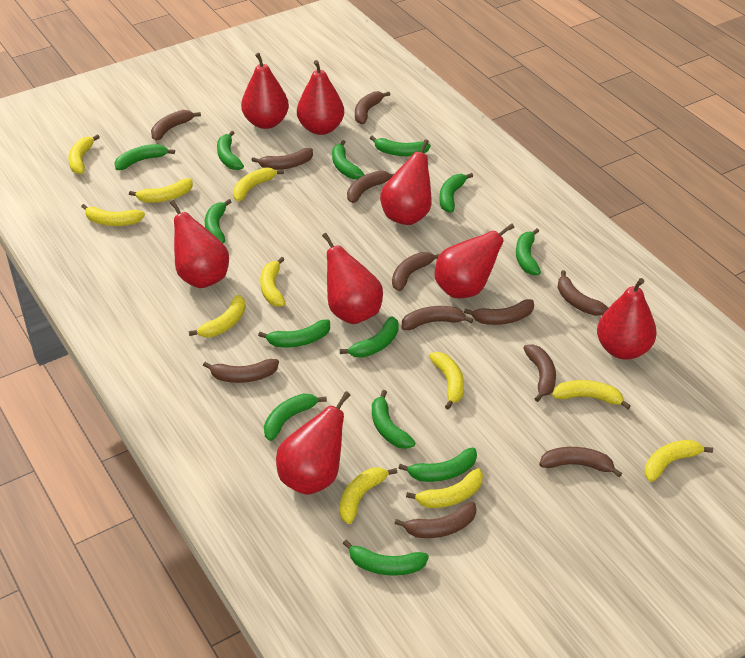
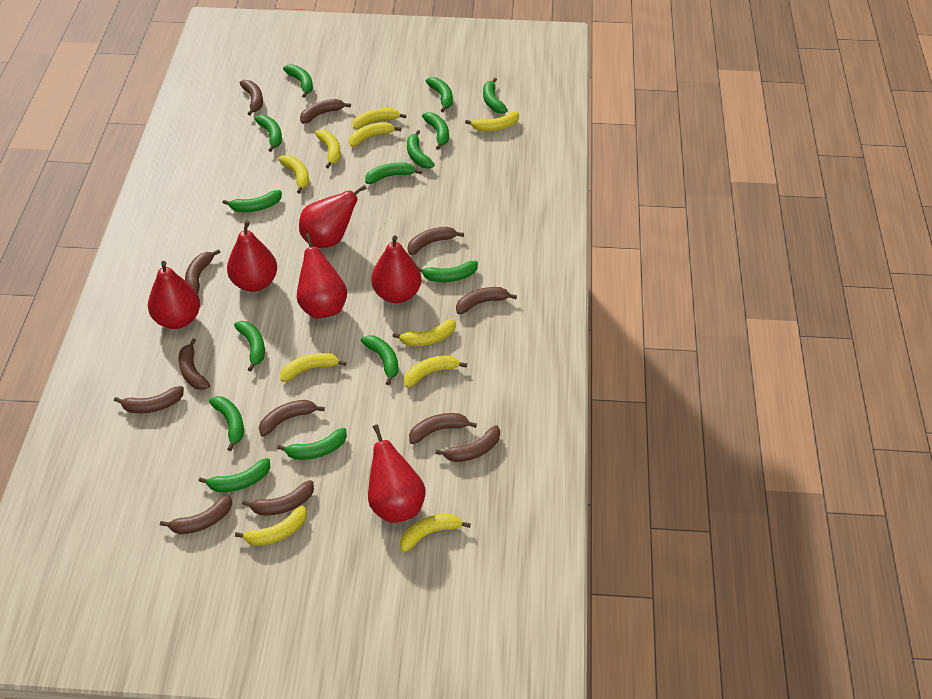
green banana: 13 -> 14
red pear: 8 -> 6
yellow banana: 11 -> 10

